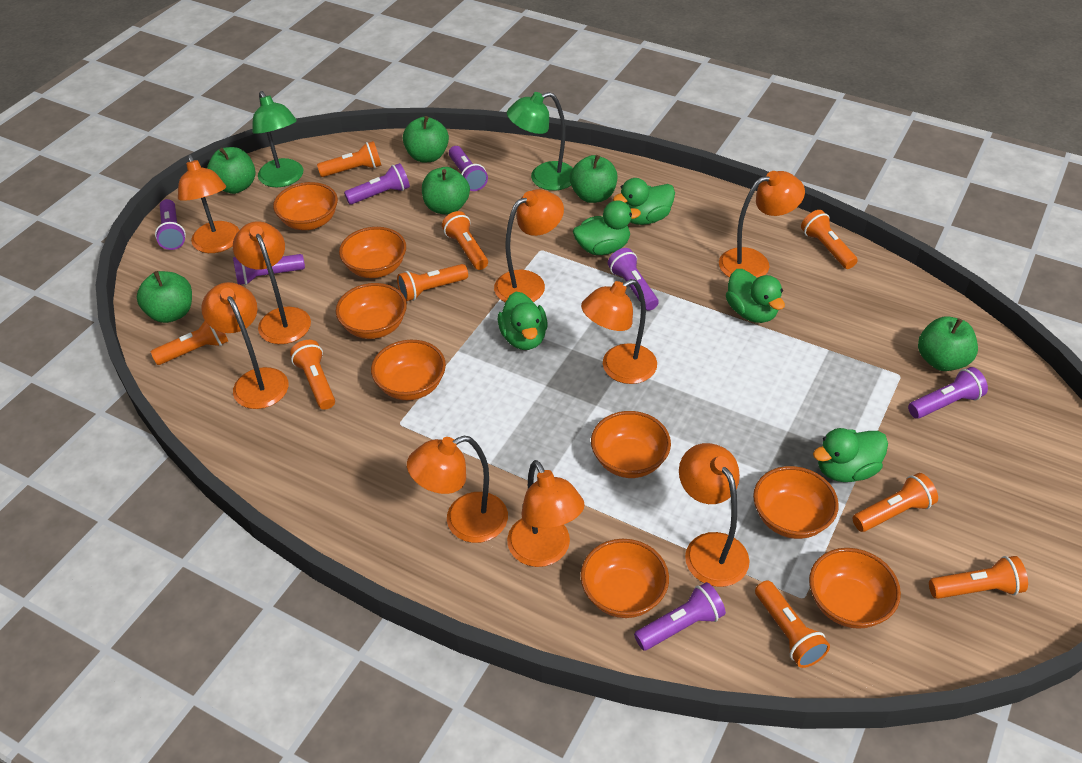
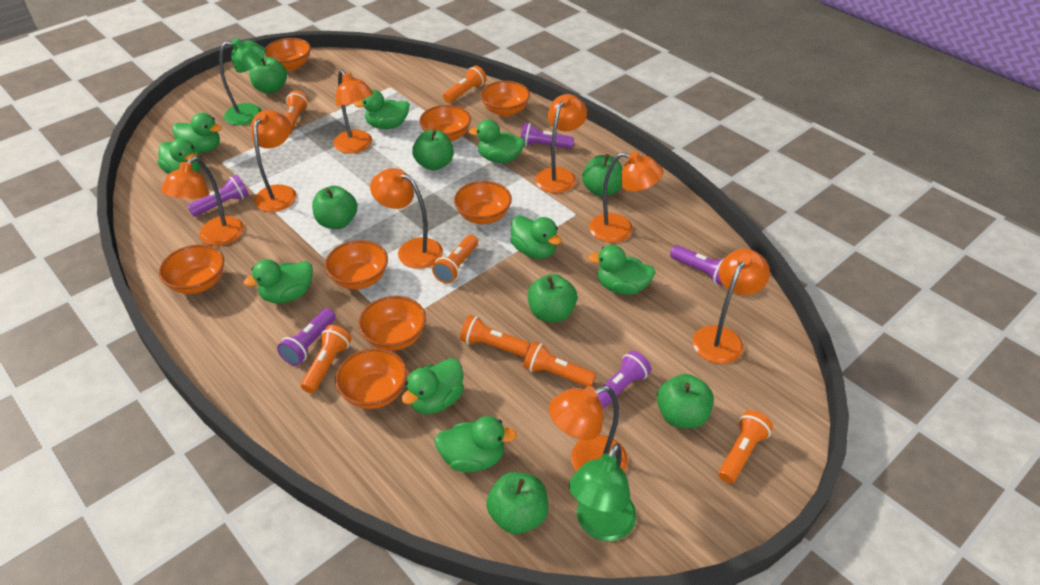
green apple: 6 -> 7
green duck: 5 -> 9
orange flashlight: 9 -> 7
orange lamp: 9 -> 8
purple flashlight: 7 -> 5

